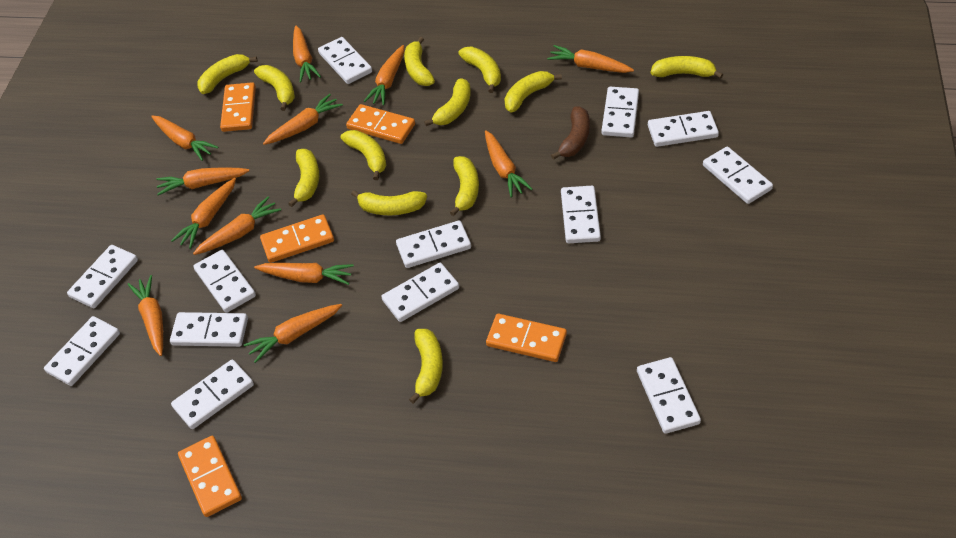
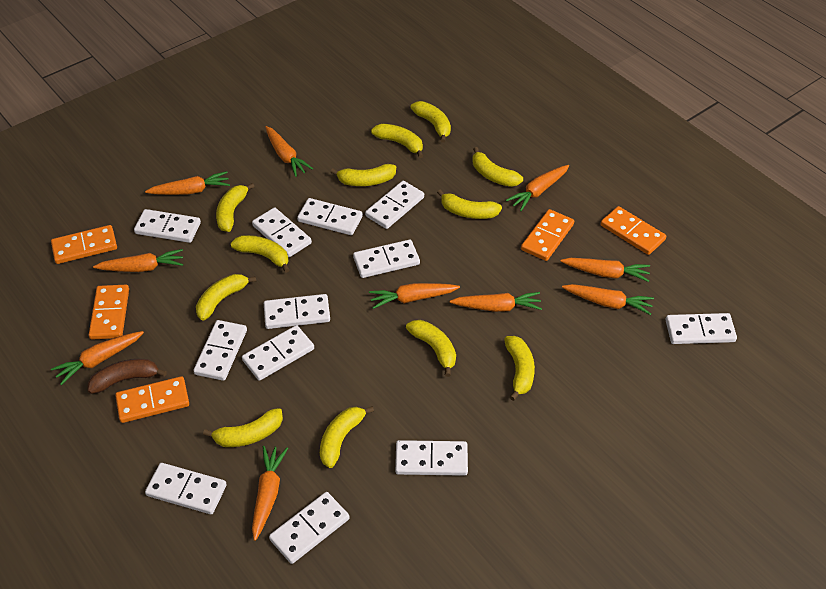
orange carrot: 12 -> 10
white domino: 13 -> 12

